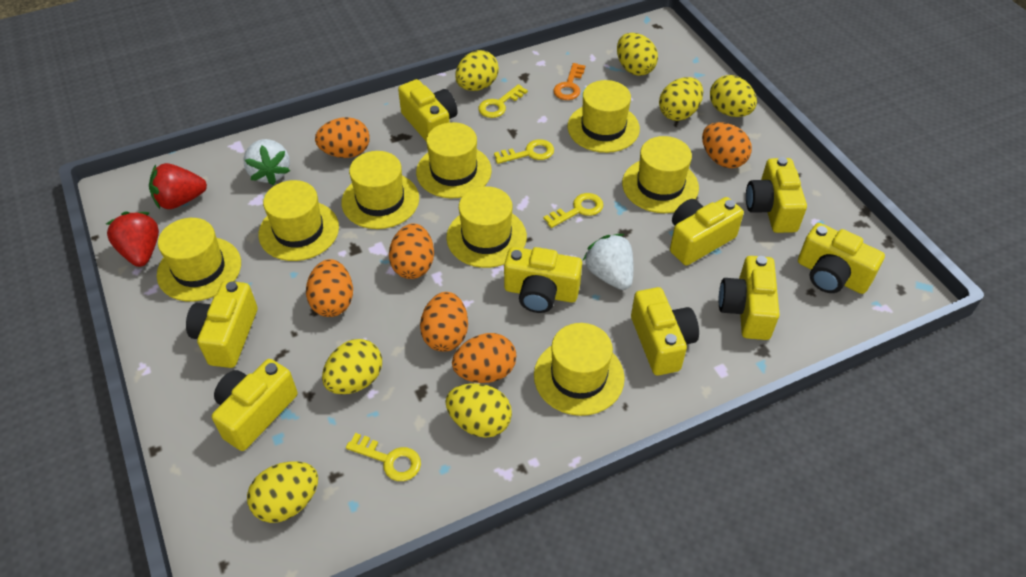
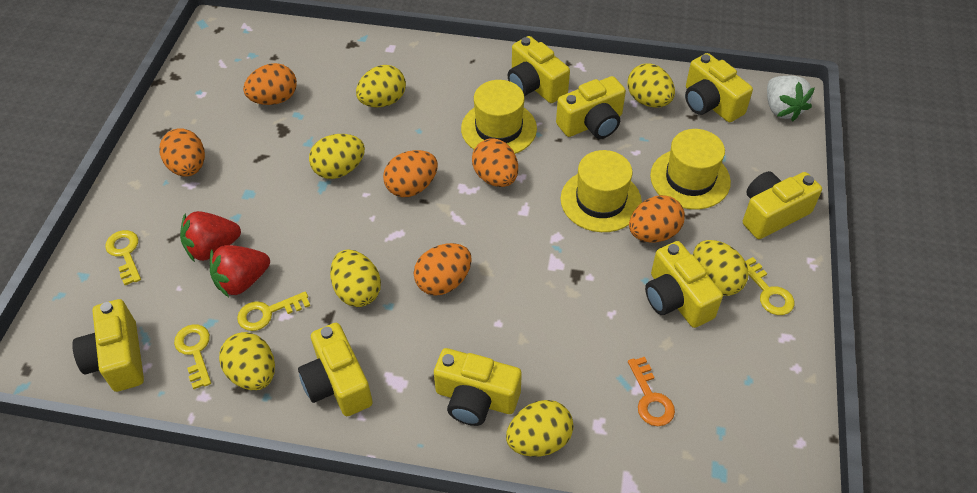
white strawberry: 2 -> 1
yellow camera: 9 -> 8
yellow hat: 8 -> 3

